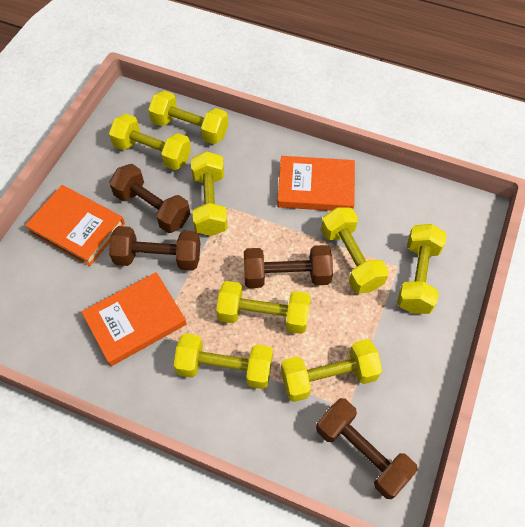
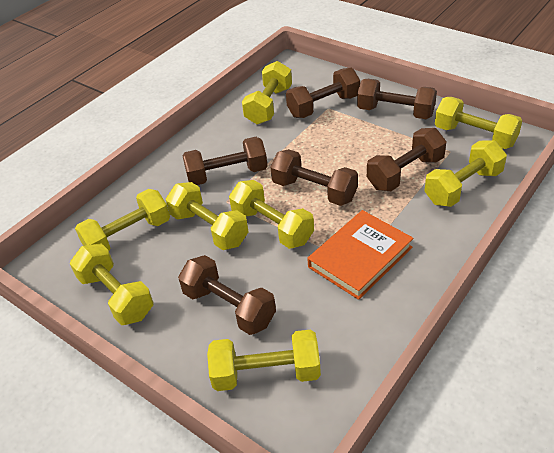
brown dumbbell: 4 -> 6
orange book: 3 -> 1

